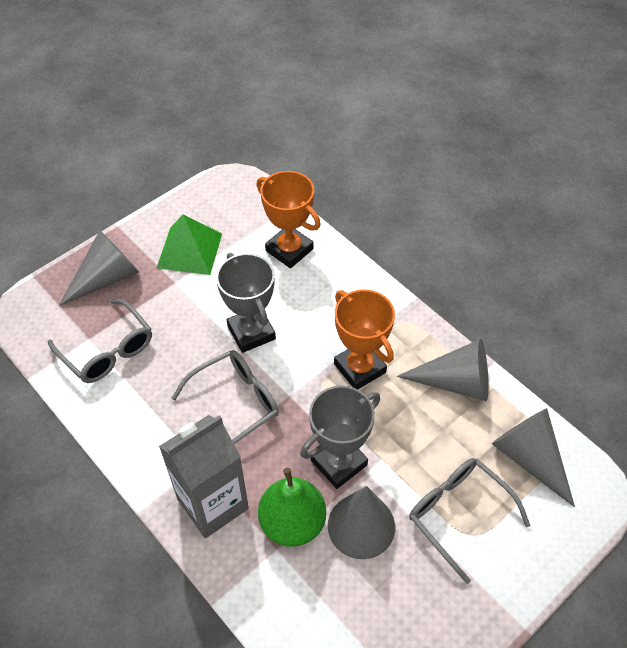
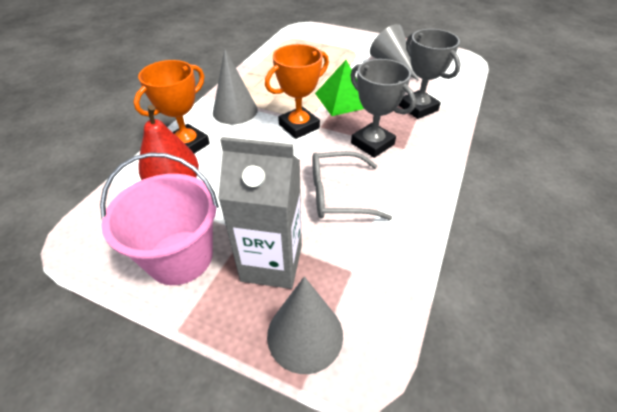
green pear: 1 -> 0
grey cone: 4 -> 3
grey glasses: 3 -> 1
pink bucket: 0 -> 1
red pear: 0 -> 1

